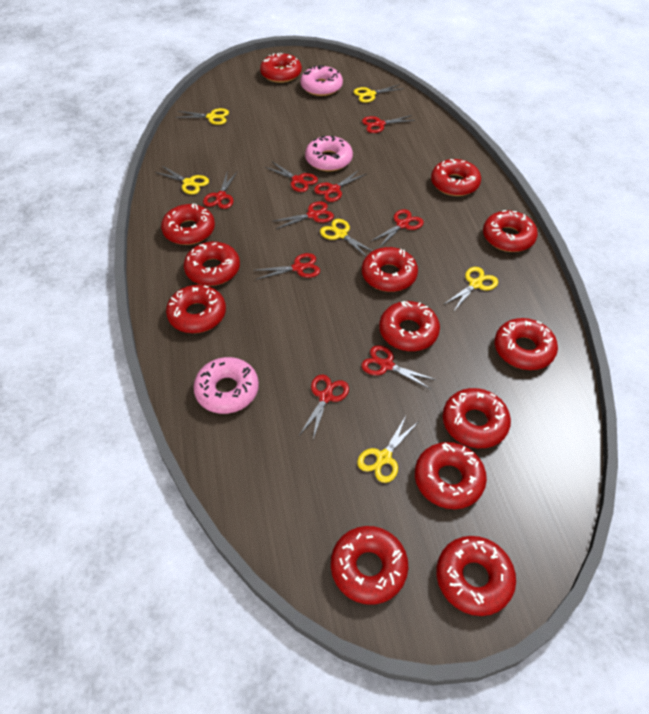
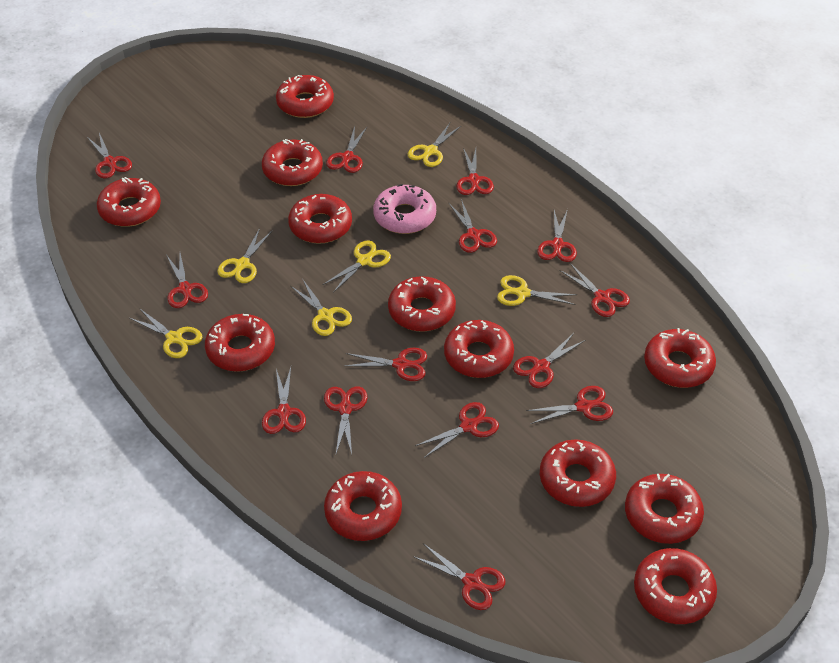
pink donut: 3 -> 1
red donut: 13 -> 12
red scissors: 9 -> 14

